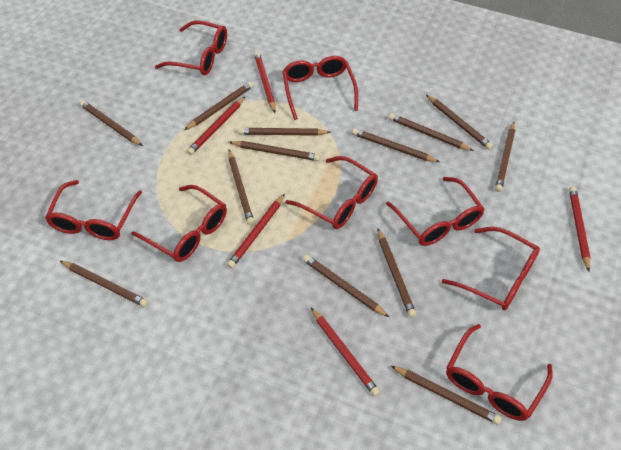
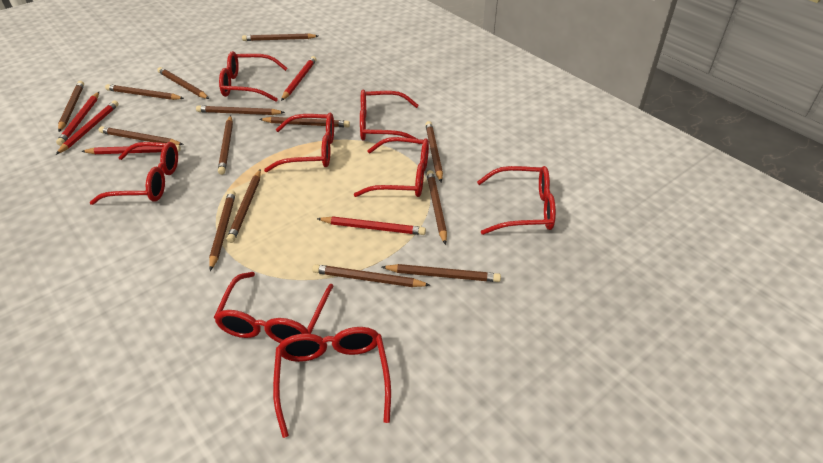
brown pencil: 13 -> 14

